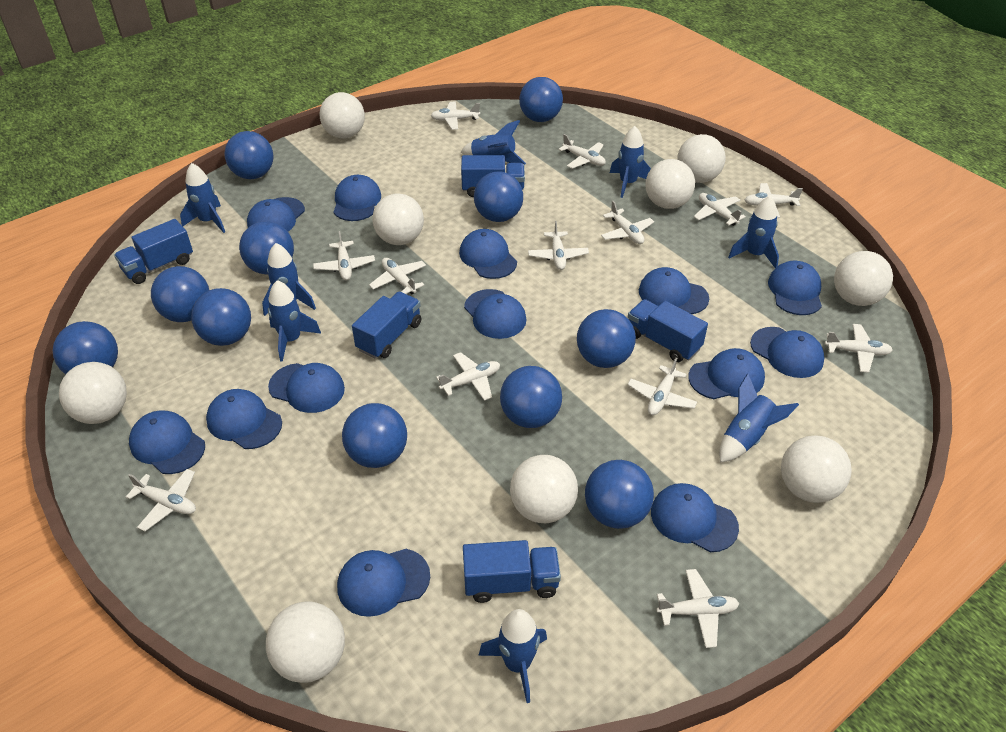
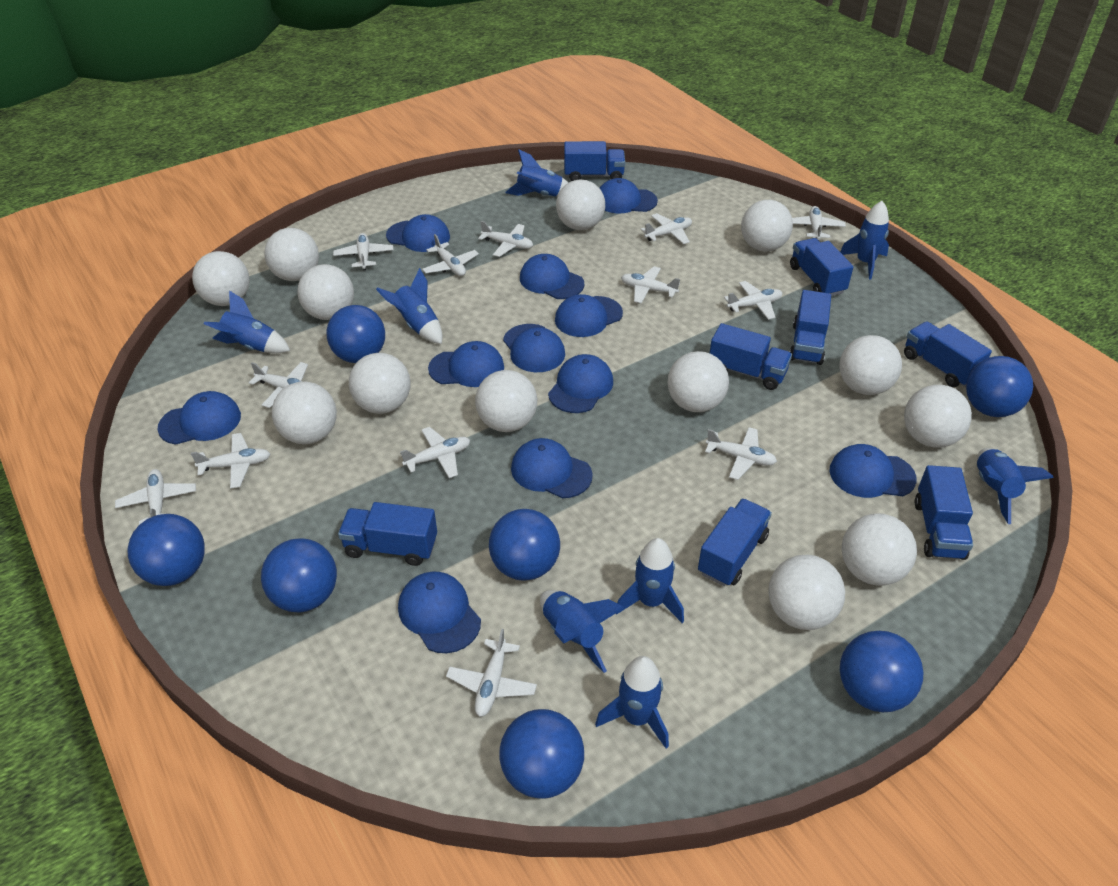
blue ball: 11 -> 7
blue cap: 13 -> 11
blue truck: 5 -> 8
white ball: 9 -> 13

